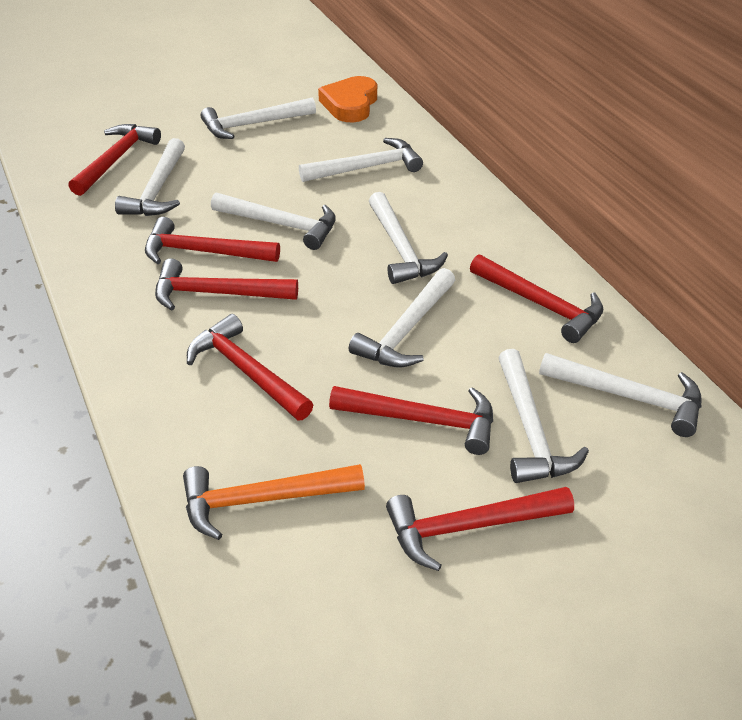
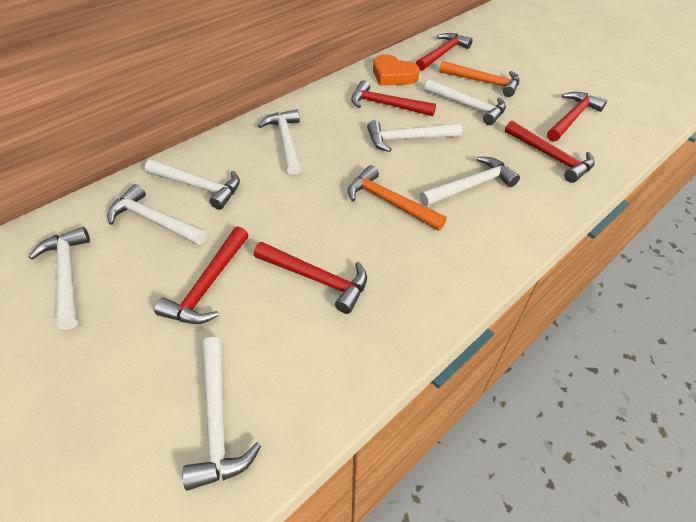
orange hammer: 1 -> 2
red hammer: 7 -> 6

